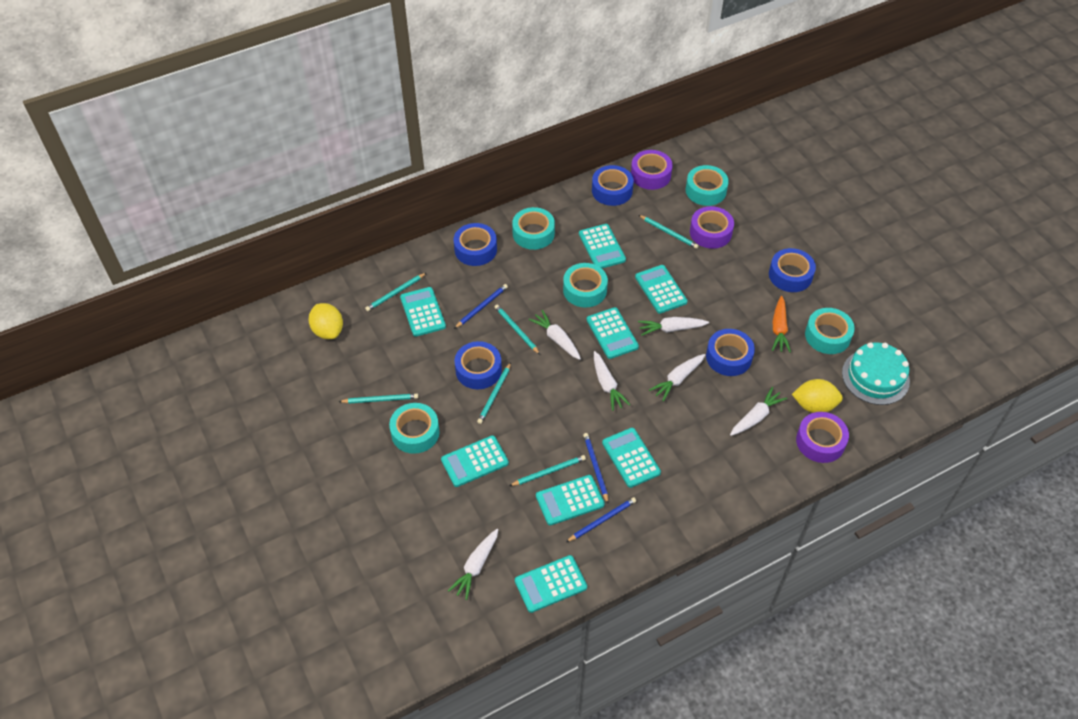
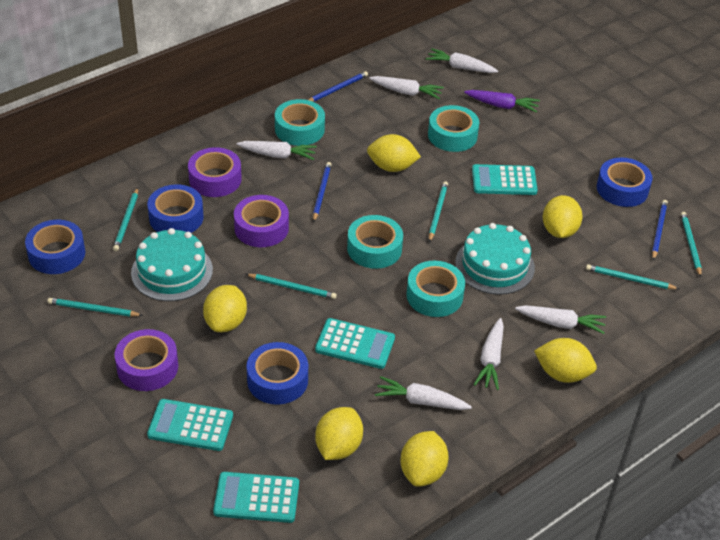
blue tape: 5 -> 4
orange carrot: 1 -> 0
purple carrot: 0 -> 1
turquoise cake: 1 -> 2
turquoise calculator: 8 -> 4
turquoise tape: 5 -> 4
yellow lemon: 2 -> 6

